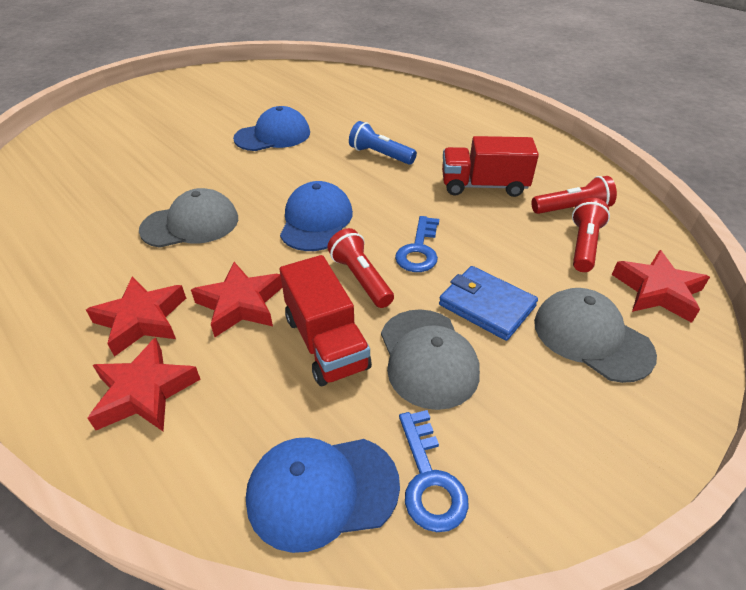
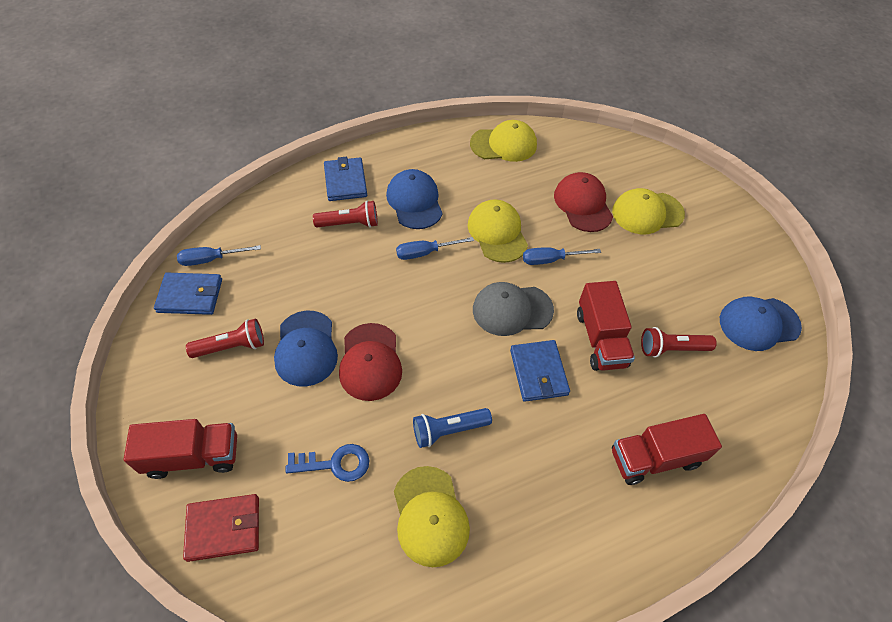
blue key: 2 -> 1
blue screwdriver: 0 -> 3
blue wallet: 1 -> 3
grey cap: 3 -> 1
red cap: 0 -> 2
red star: 4 -> 0
red truck: 2 -> 3
red wallet: 0 -> 1
yellow cap: 0 -> 4

